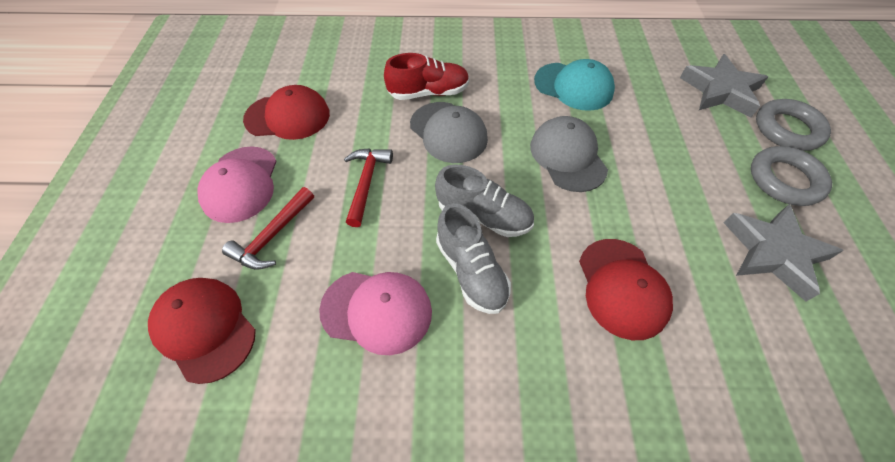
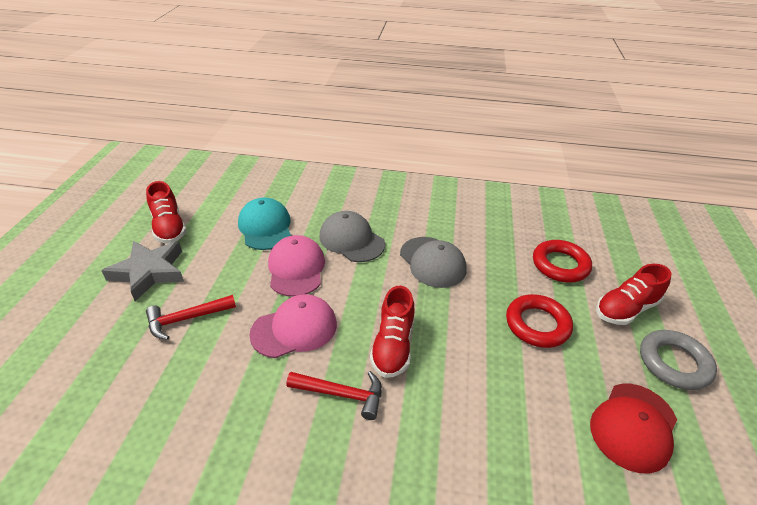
grey ring: 2 -> 1
grey shoe: 2 -> 0
grey star: 2 -> 1
red cap: 3 -> 1
red ring: 0 -> 2
red shoe: 1 -> 3

